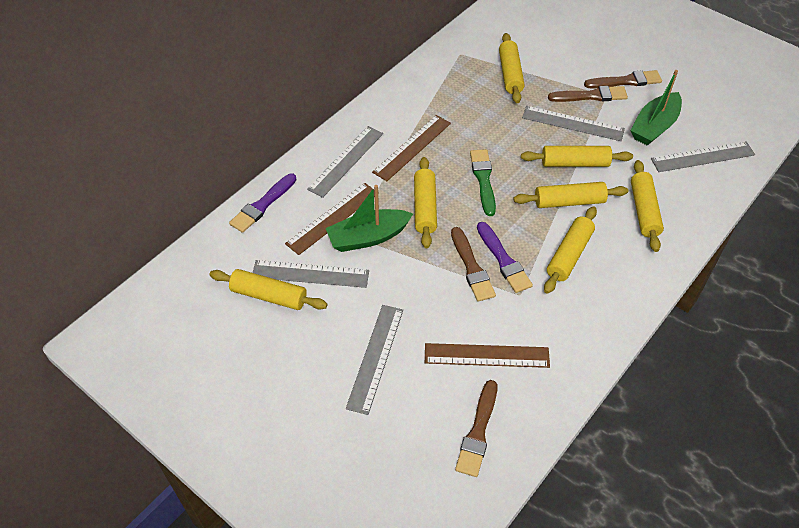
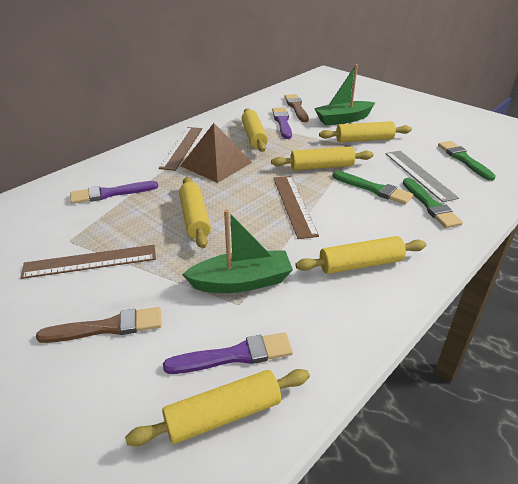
brown brush: 4 -> 2
brown pyramid: 0 -> 1
green brush: 1 -> 3
grey ruler: 5 -> 1
purple brush: 2 -> 3
yellow rolling pin: 7 -> 6

